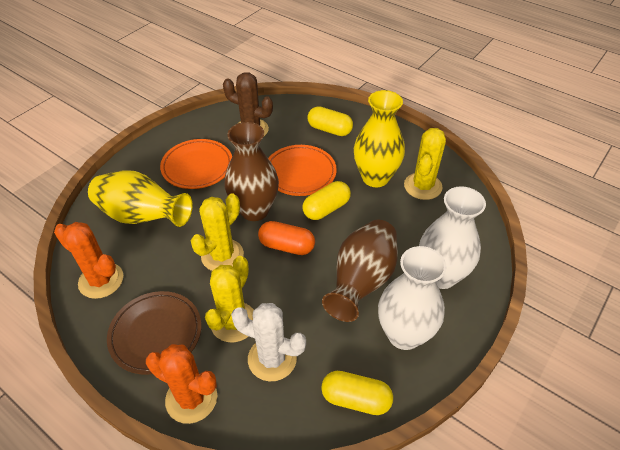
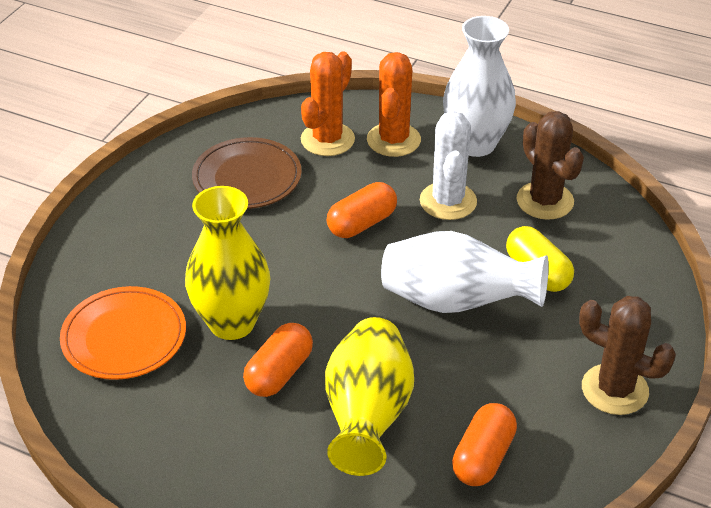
brown cactus: 1 -> 2
brown vase: 2 -> 0
orange capsule: 1 -> 3
orange plate: 2 -> 1
yellow cactus: 3 -> 0
yellow capsule: 3 -> 1

